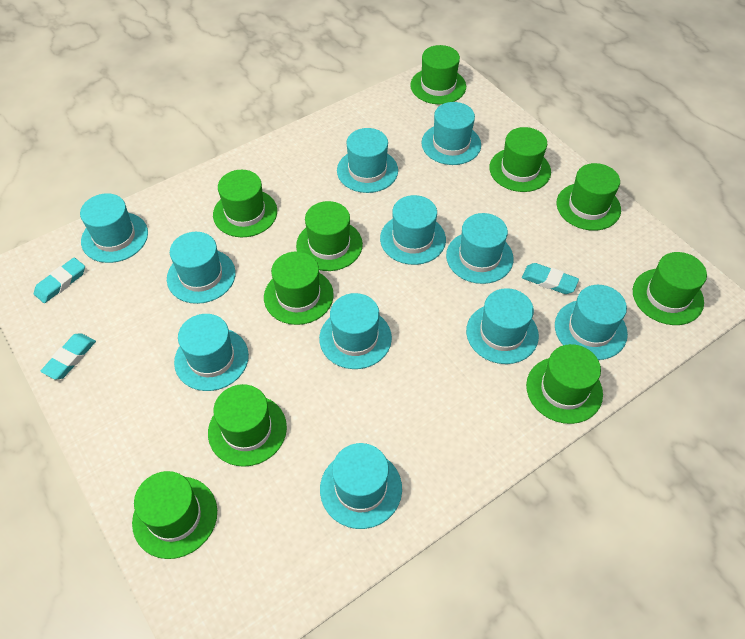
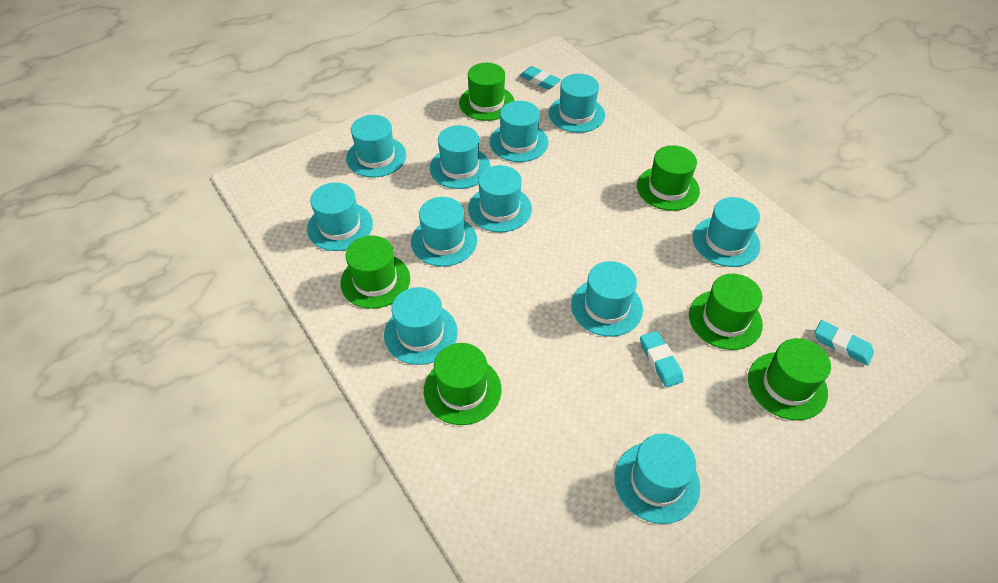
green hat: 10 -> 6

